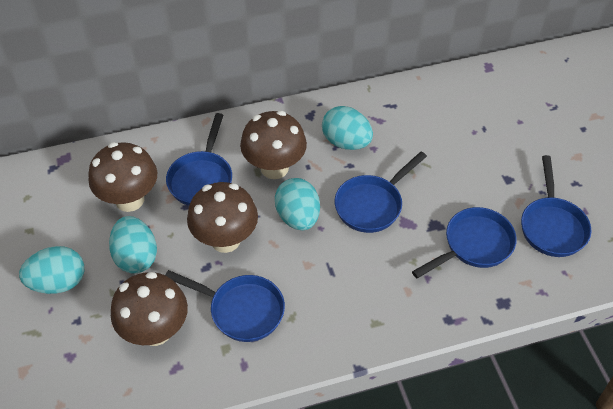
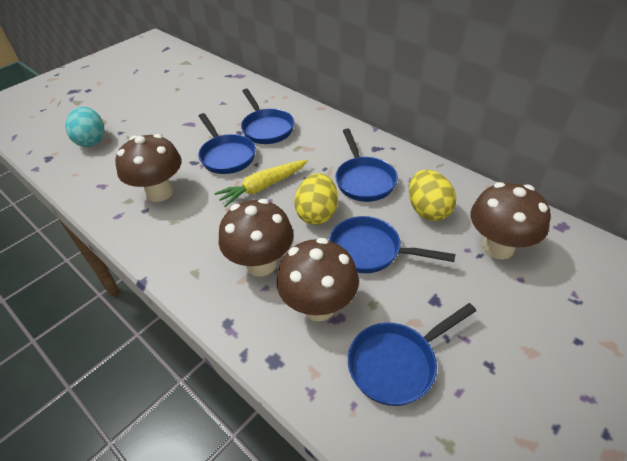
turquoise egg: 4 -> 1
yellow carrot: 0 -> 1
yellow egg: 0 -> 2

